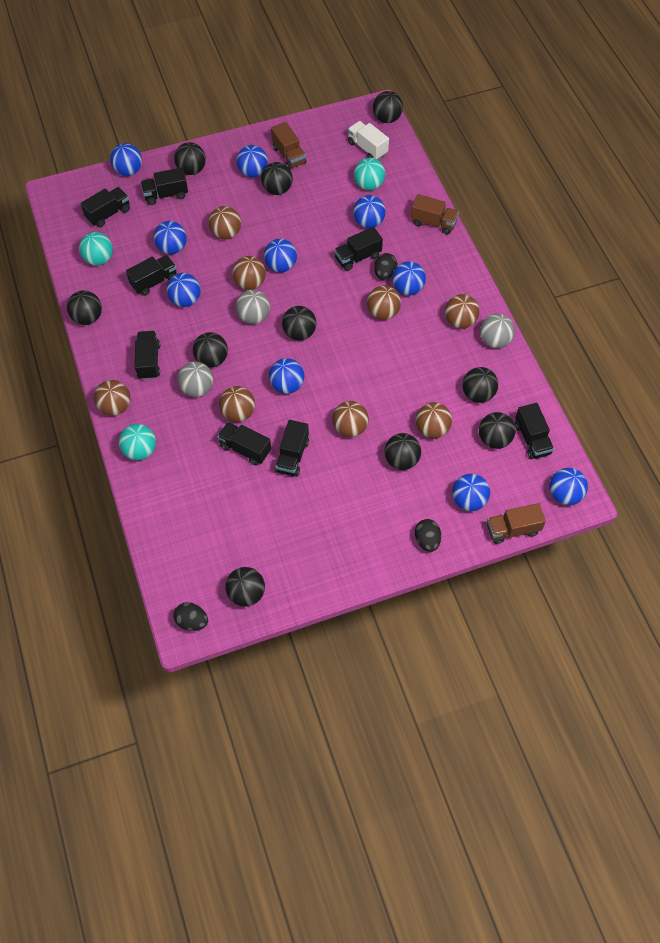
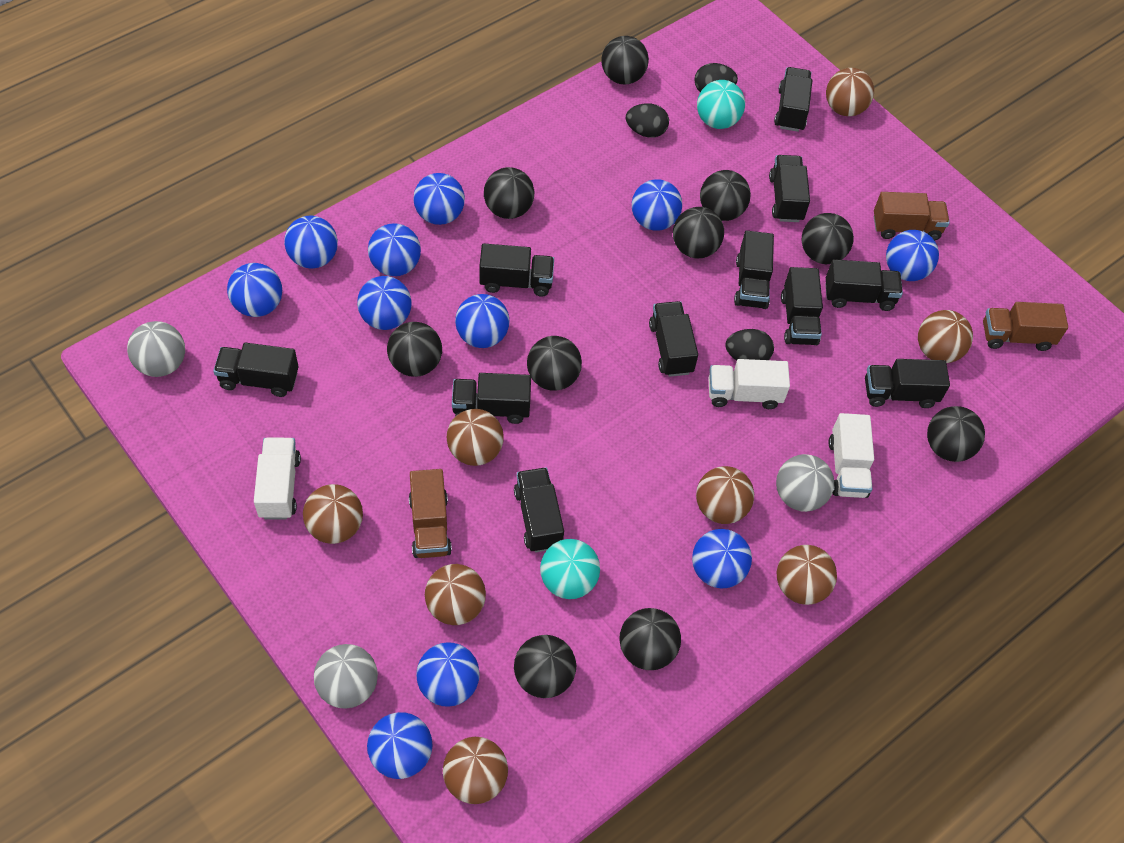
black truck: 8 -> 11
blue ball: 10 -> 11
turquoise ball: 3 -> 2
white truck: 1 -> 3

